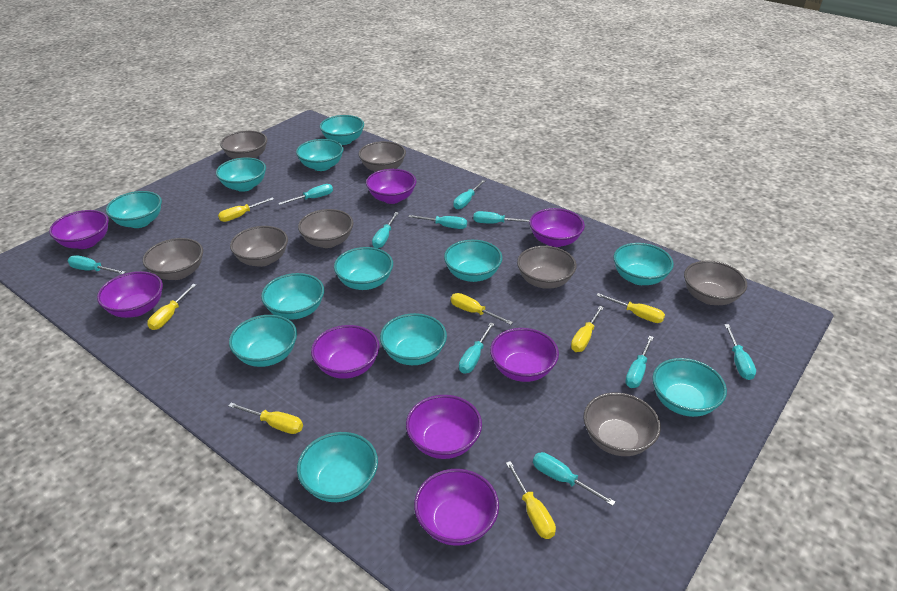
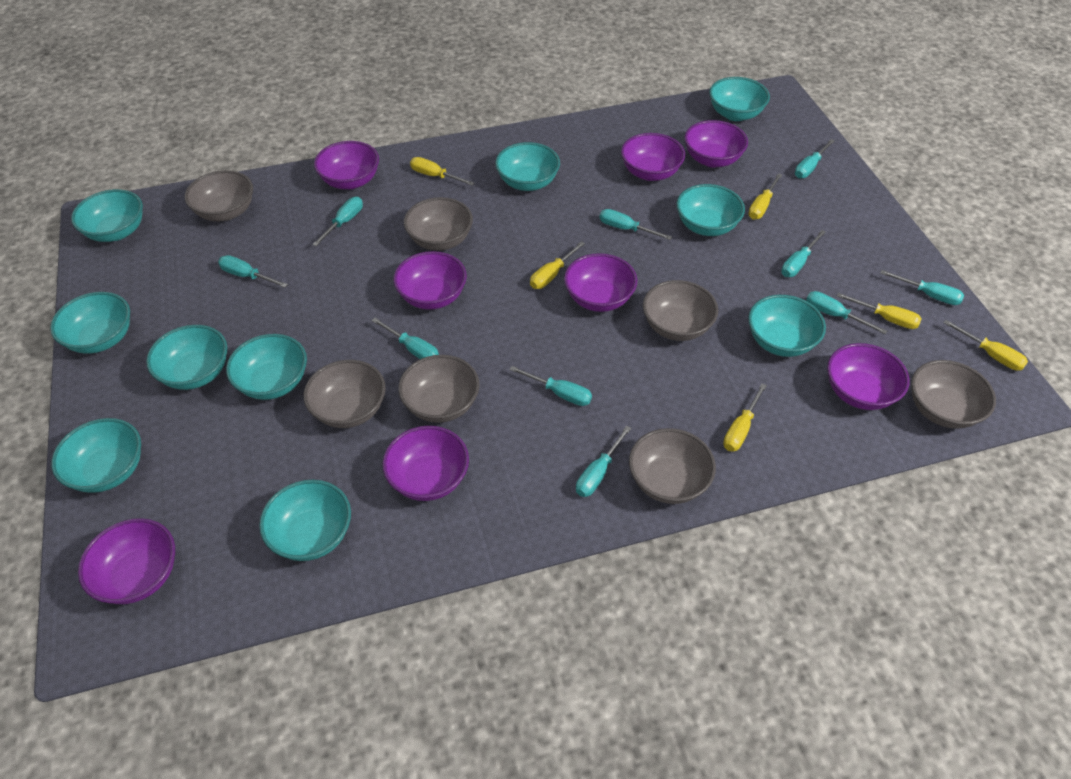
grey bowl: 8 -> 7
turquoise bowl: 12 -> 10
yellow screwdriver: 7 -> 6

